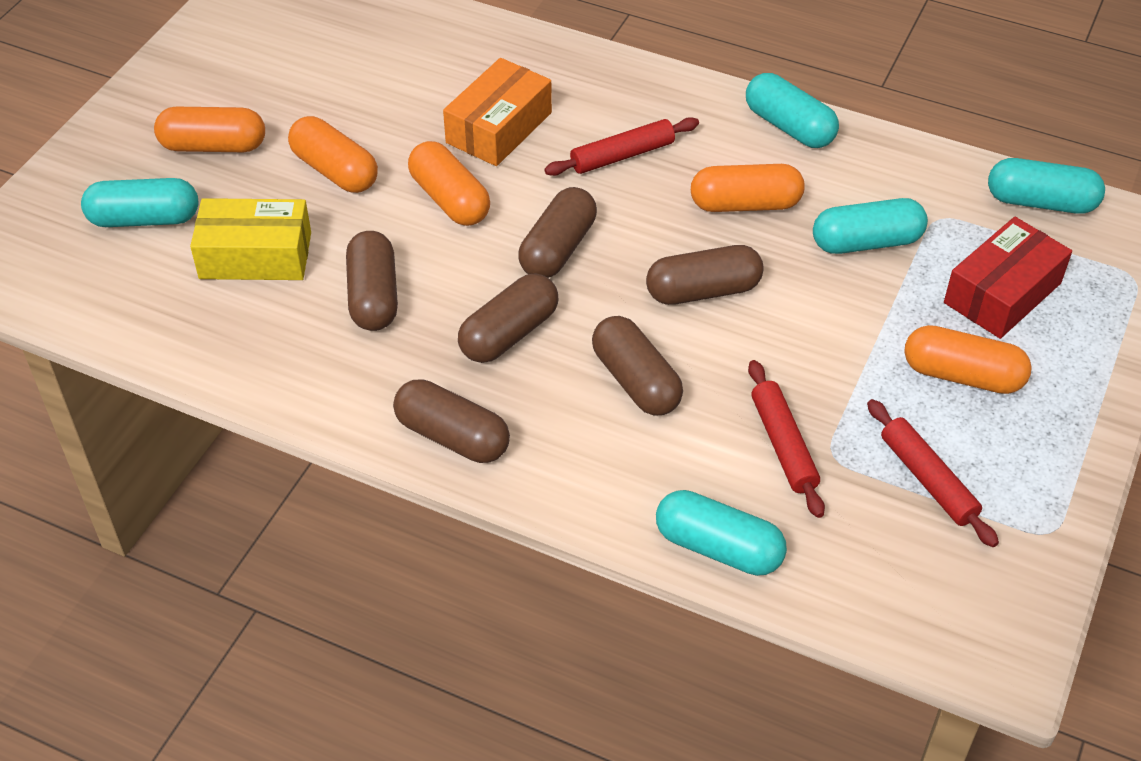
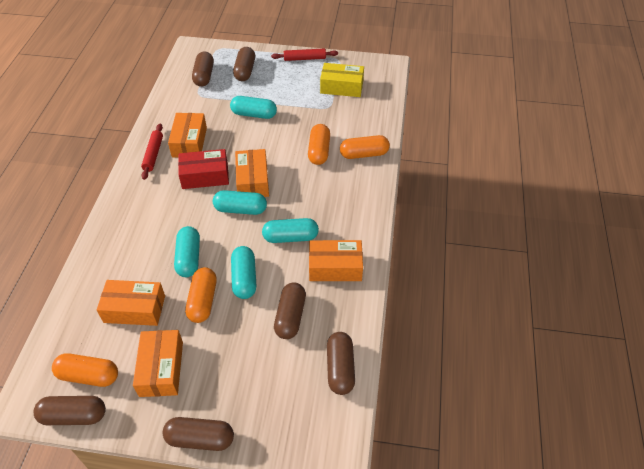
orange box: 1 -> 5
orange capsule: 5 -> 4
red rolling pin: 3 -> 2

